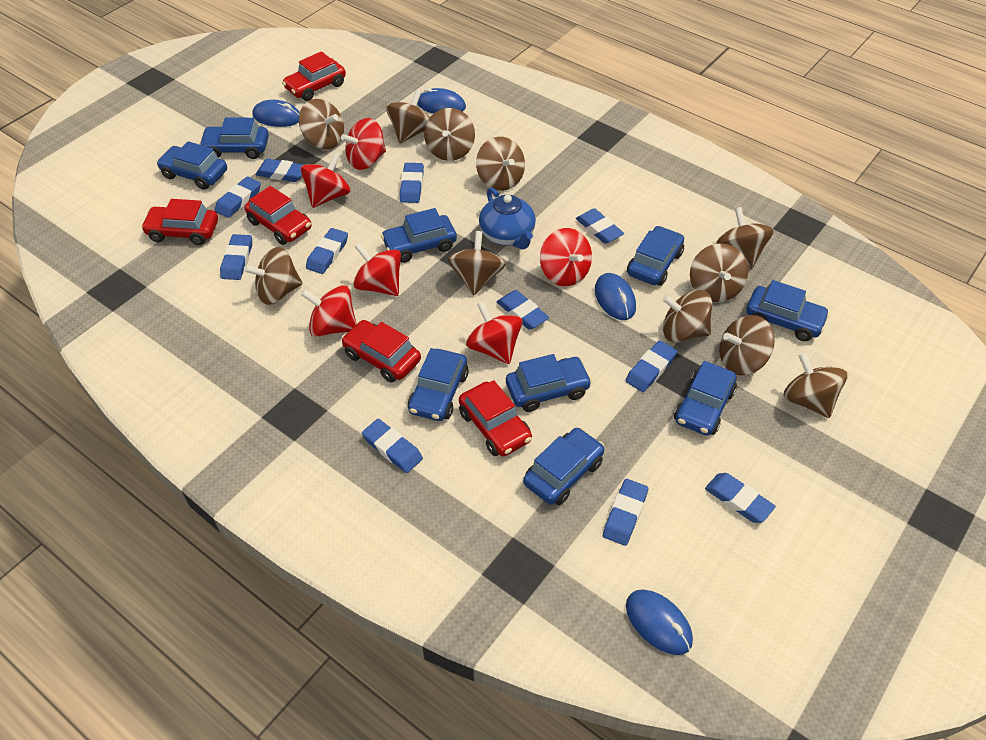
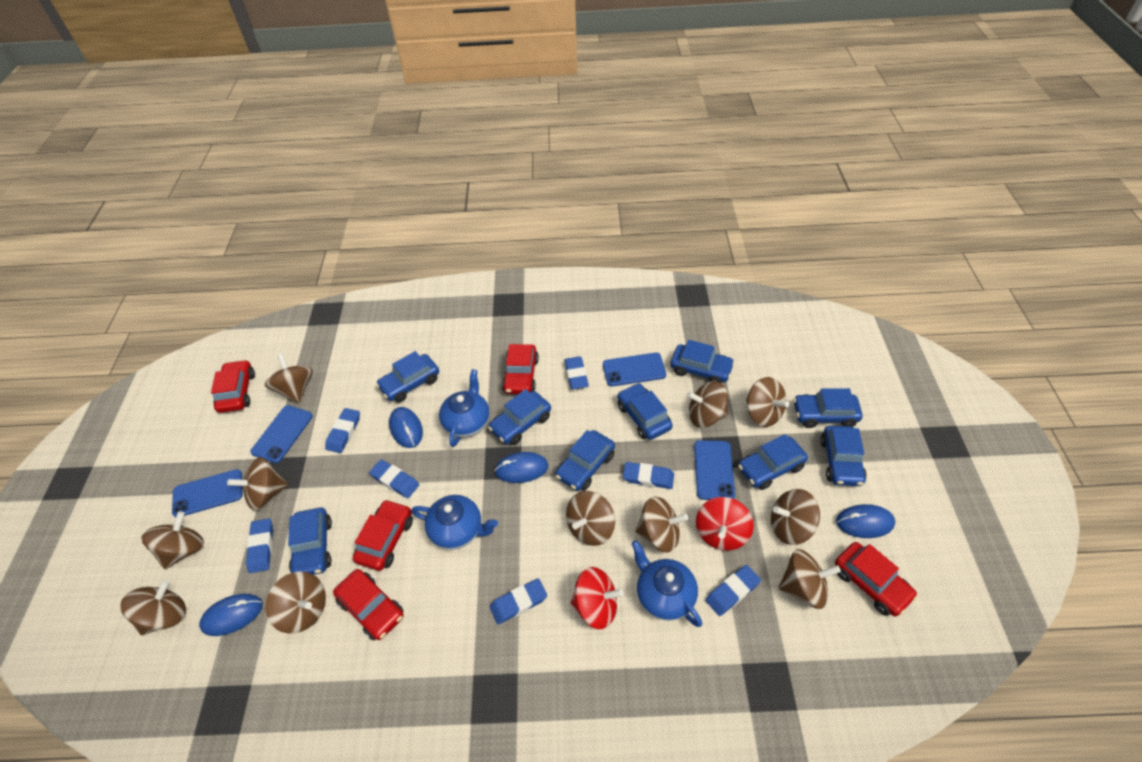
blue eraser: 11 -> 7
blue phone: 0 -> 4
blue teapot: 1 -> 3
red spinning top: 6 -> 2

